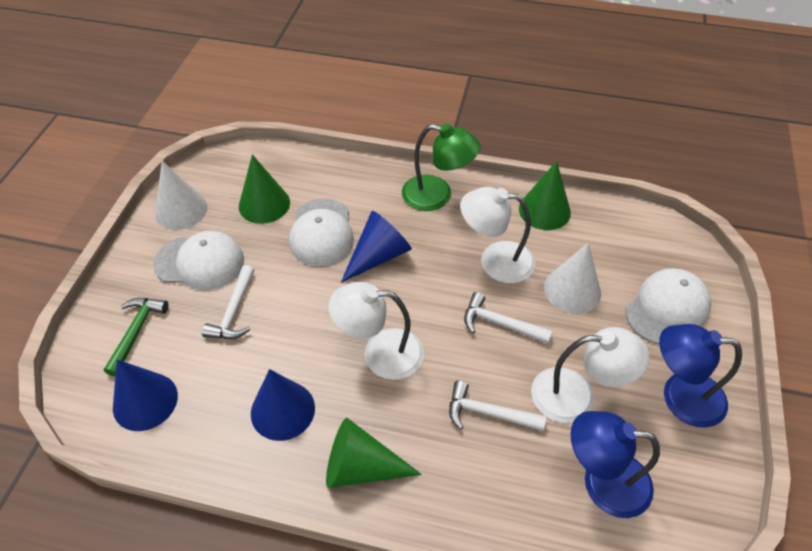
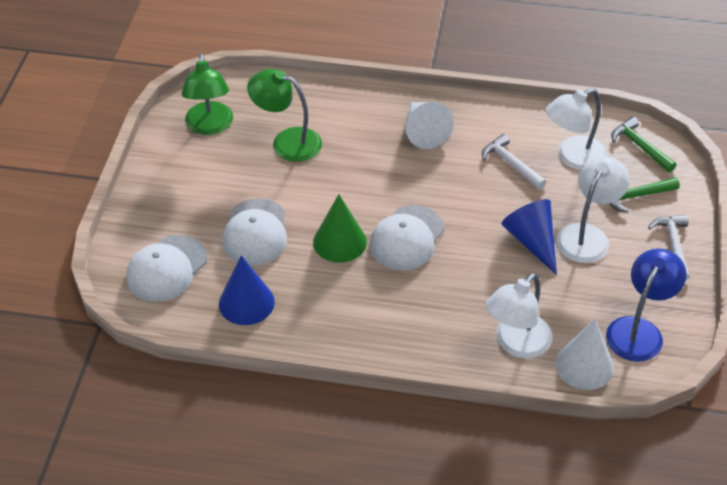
blue cone: 3 -> 2
blue lamp: 2 -> 1
green cone: 3 -> 1
green hammer: 1 -> 2
green lamp: 1 -> 2
white hammer: 3 -> 2

